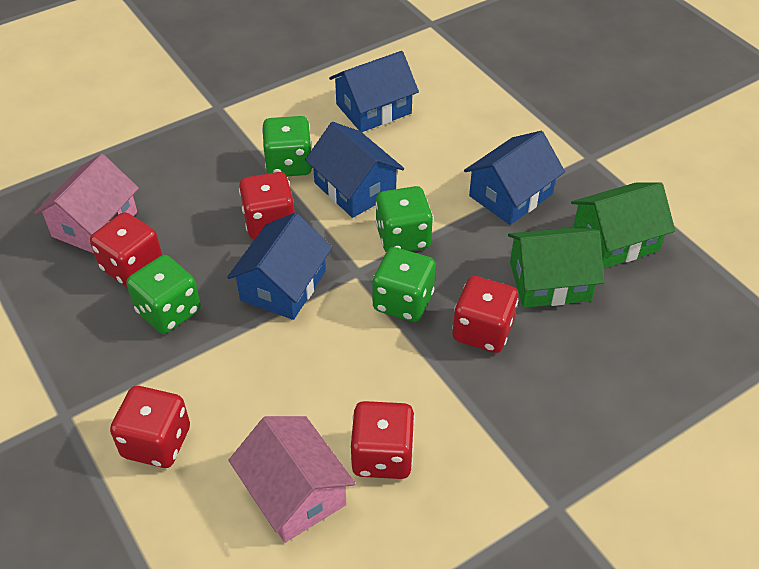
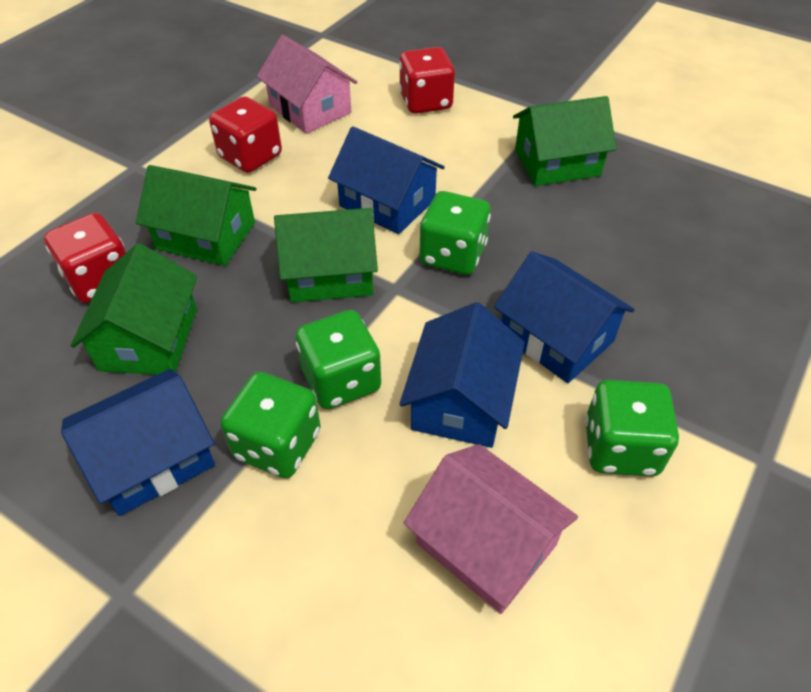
green house: 2 -> 4
red dice: 5 -> 3

